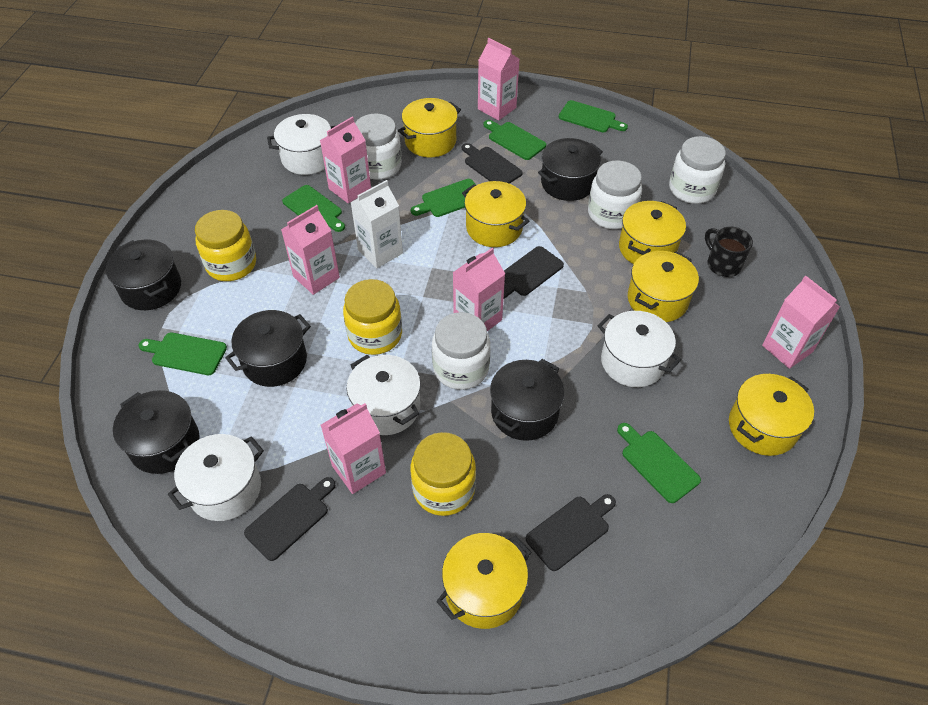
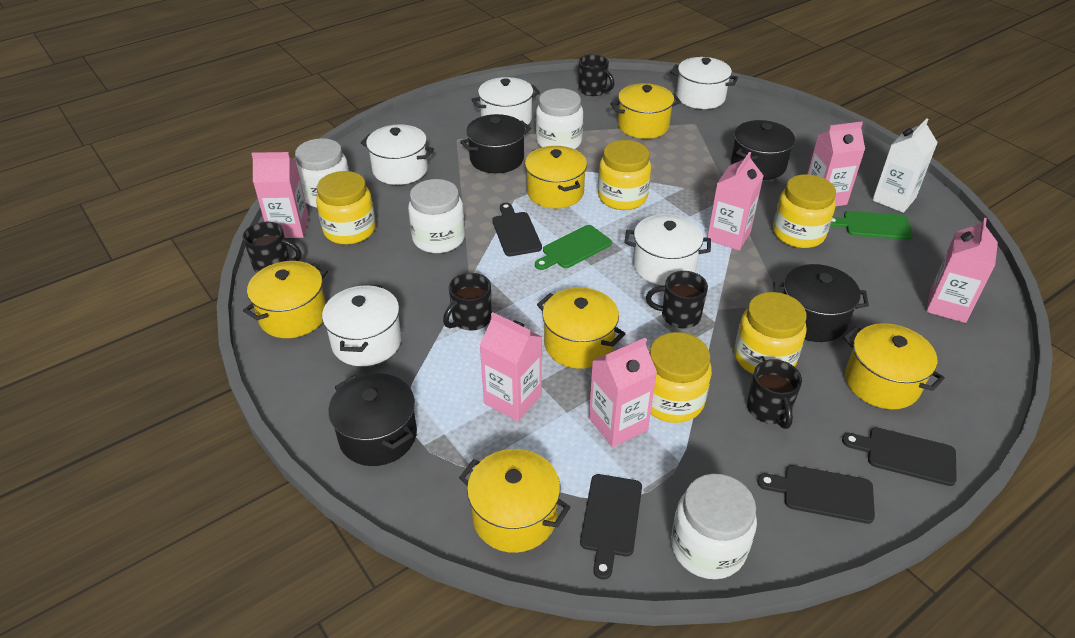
black mug: 1 -> 5
black pot: 5 -> 4
green cutting board: 6 -> 2
white pot: 4 -> 5
yellow jar: 3 -> 5

